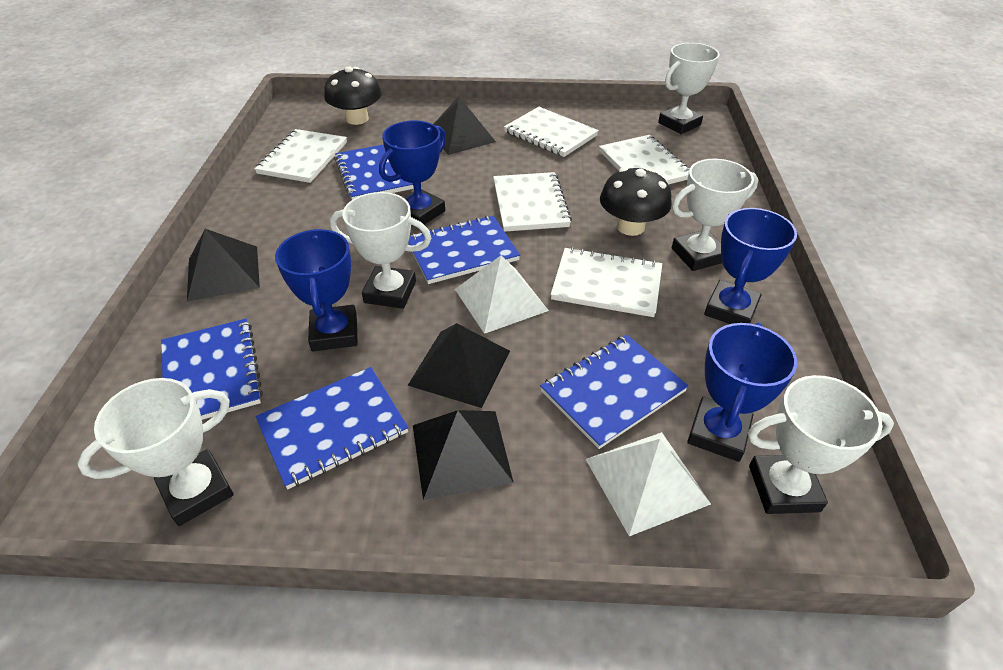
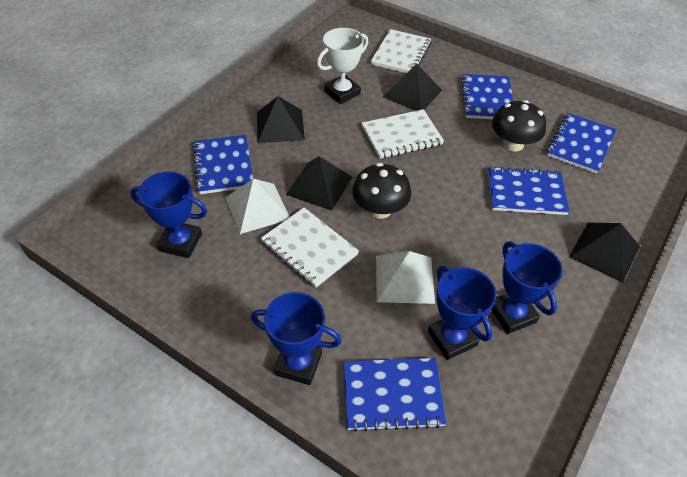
white notebook: 5 -> 3
white trophy: 5 -> 1

